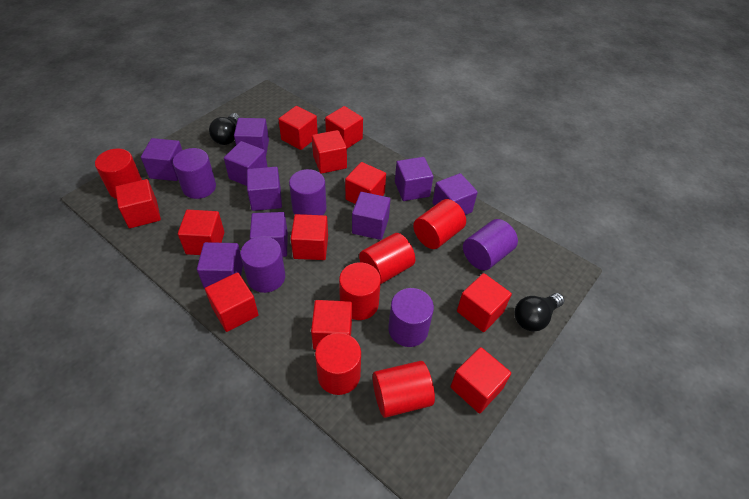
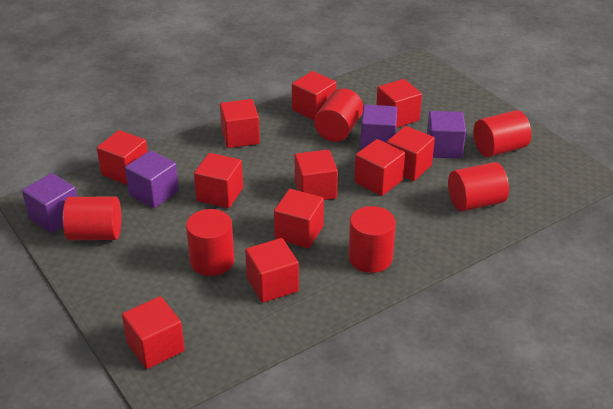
black light bulb: 2 -> 0
purple cube: 9 -> 4
purple cylinder: 5 -> 0

